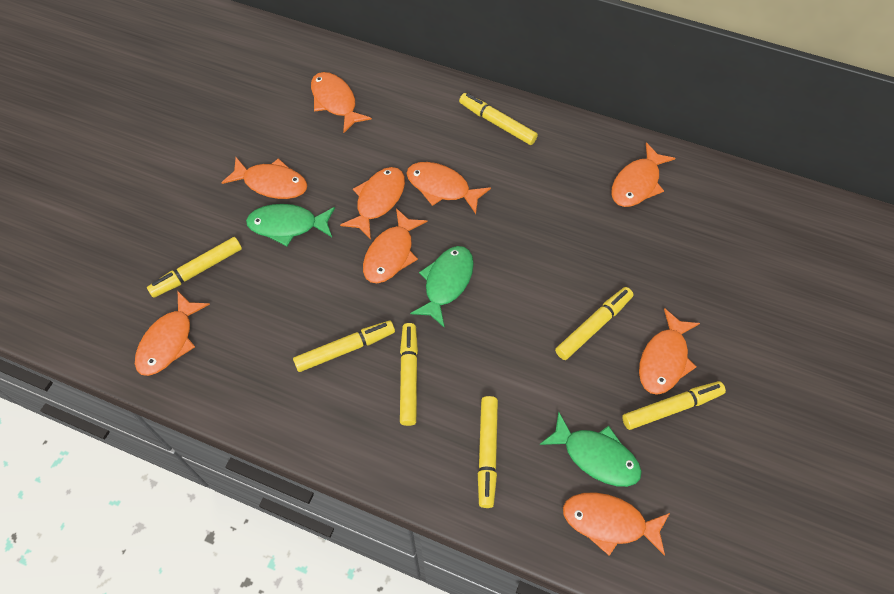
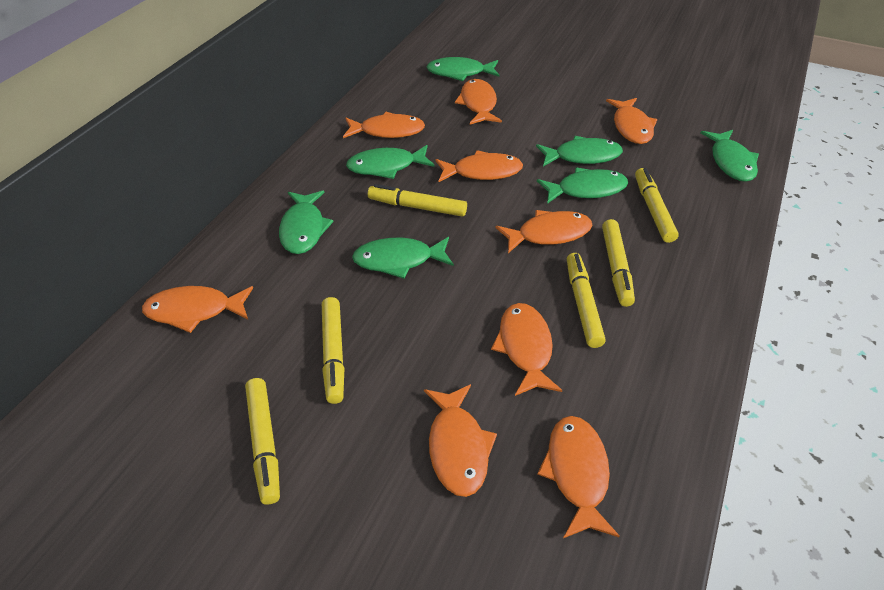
green fish: 3 -> 7
yellow marker: 7 -> 6

